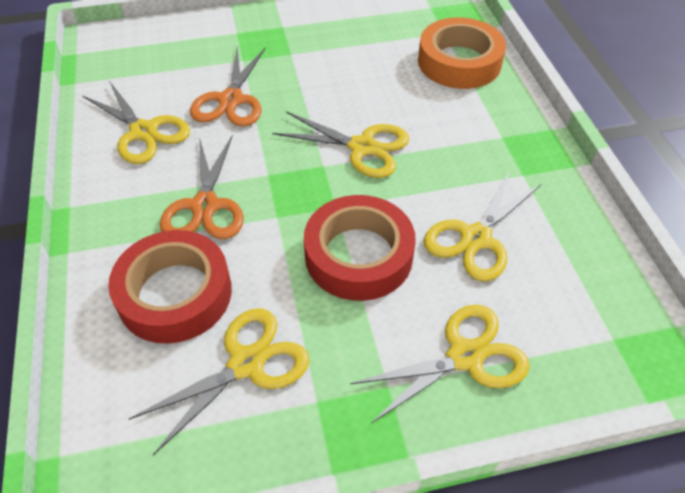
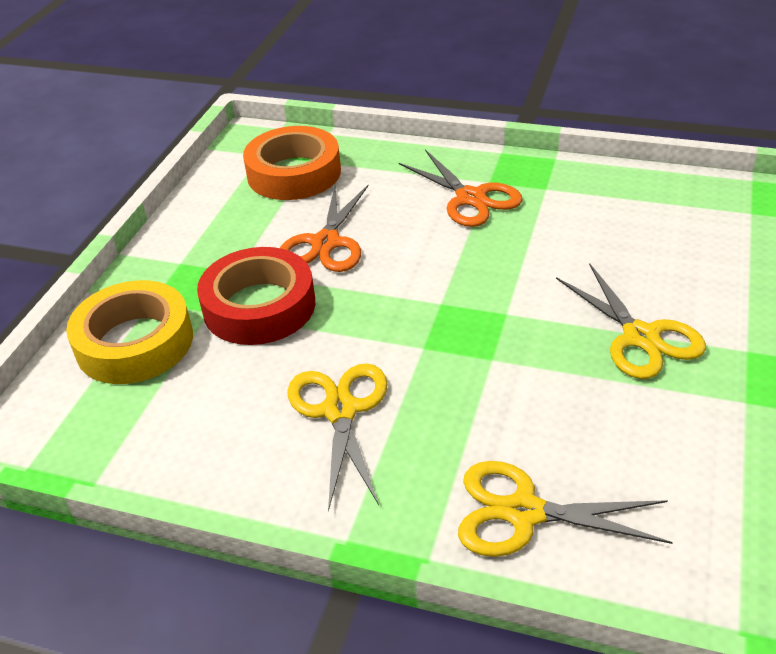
red tape: 2 -> 1
yellow scissors: 5 -> 3
yellow tape: 0 -> 1

